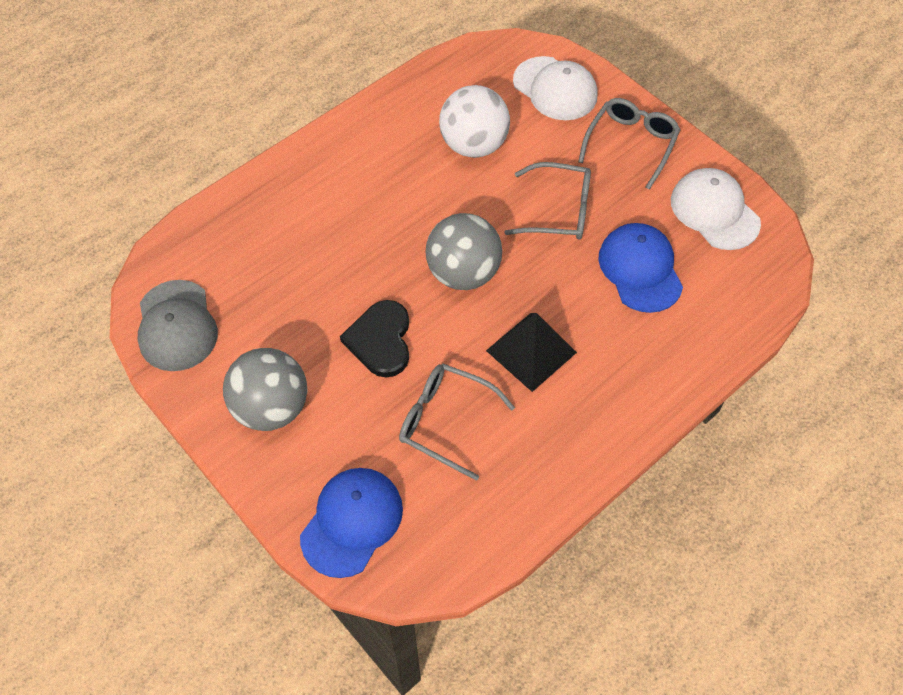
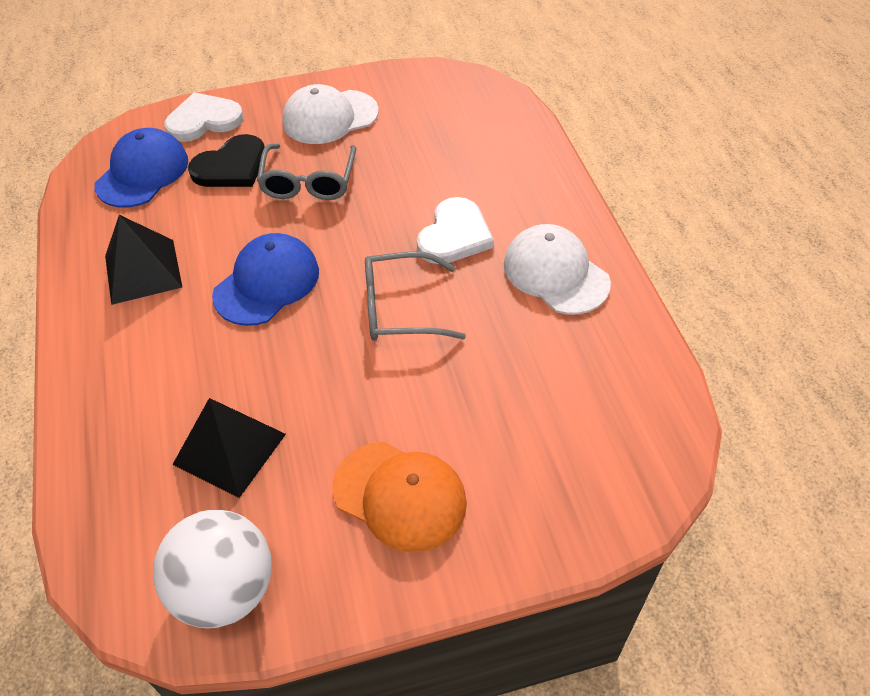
black pyramid: 1 -> 2
grey ball: 2 -> 0
grey cap: 1 -> 0
grey glasses: 3 -> 2
orange cap: 0 -> 1
white heart: 0 -> 2

